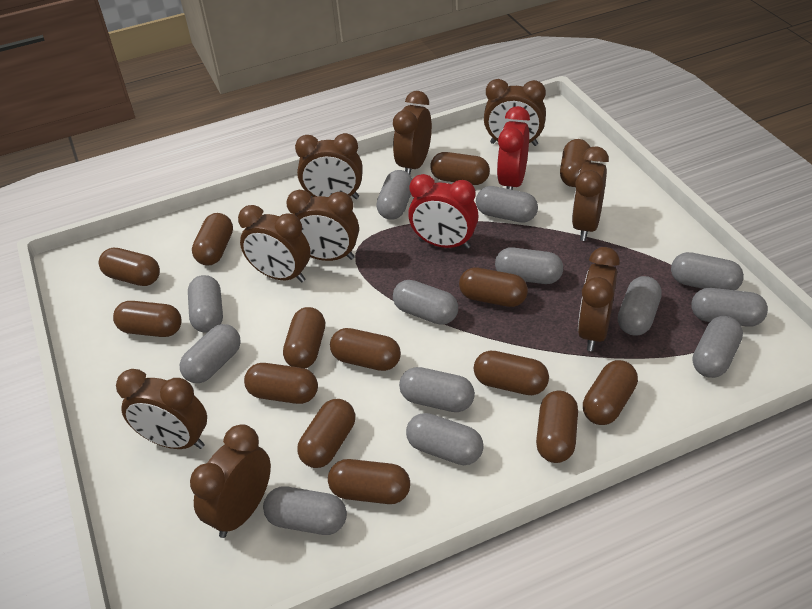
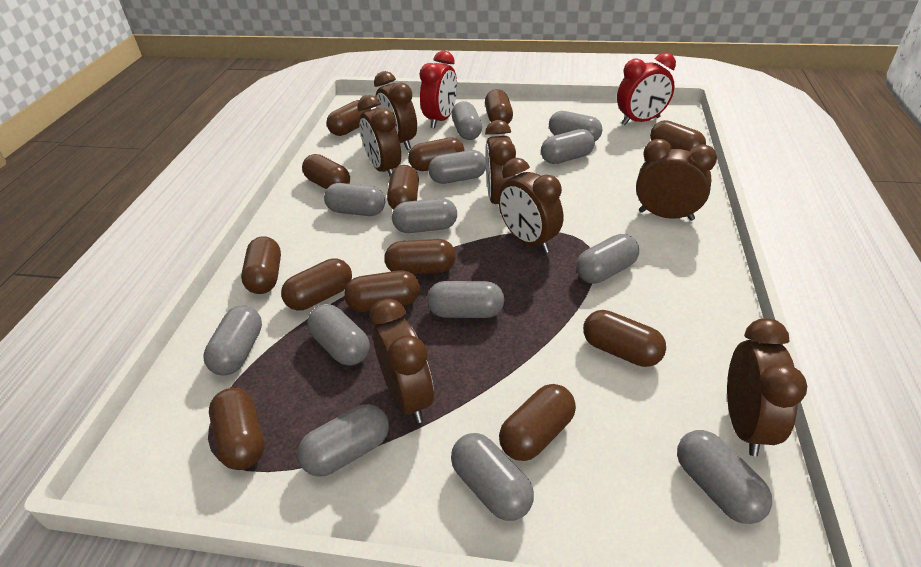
brown capsule: 14 -> 13
brown clock: 9 -> 7

